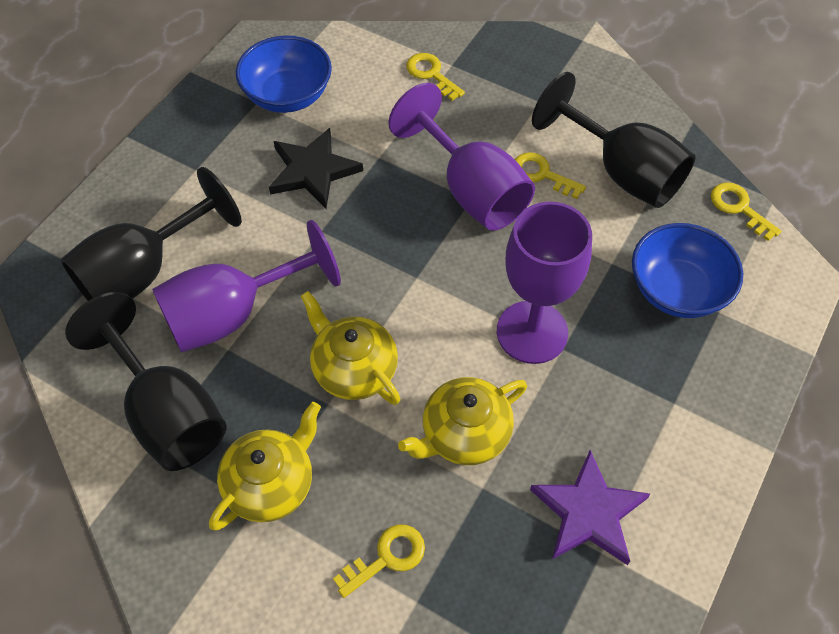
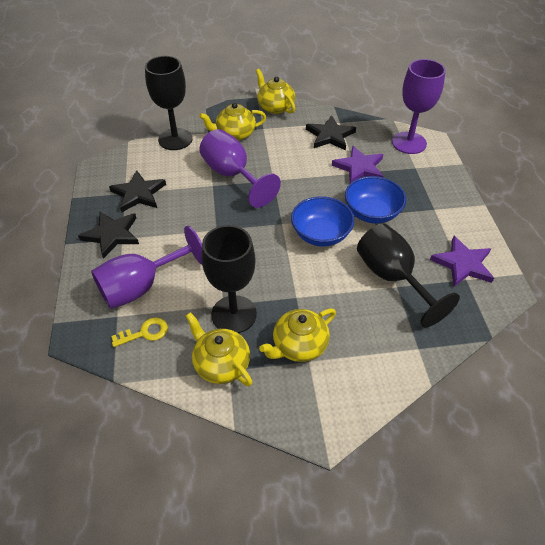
black star: 1 -> 3
purple star: 1 -> 2
yellow key: 4 -> 1
yellow teapot: 3 -> 4

